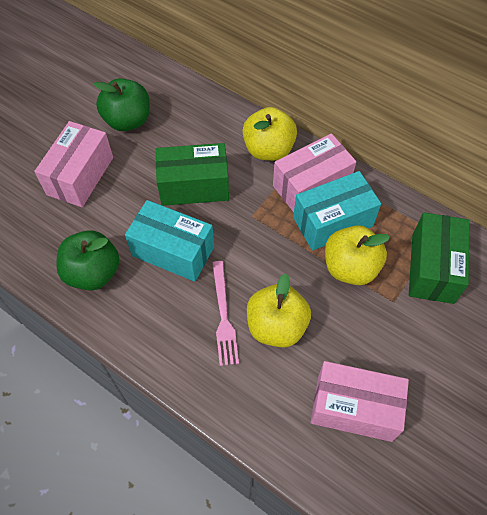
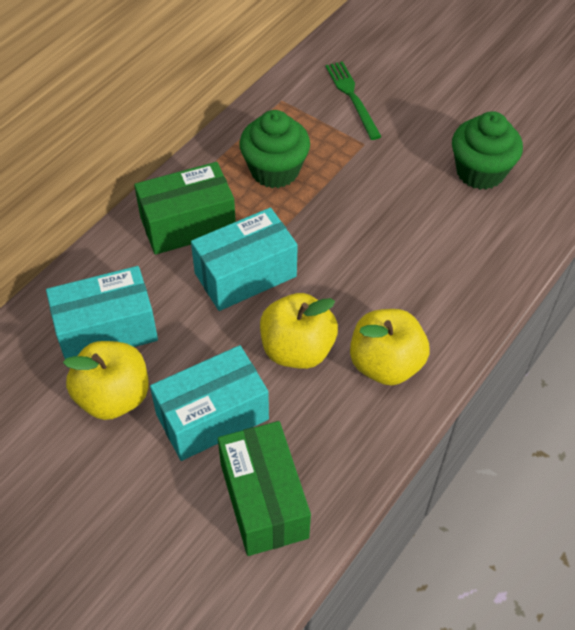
green apple: 2 -> 0
green cupcake: 0 -> 2
green fork: 0 -> 1
pink box: 3 -> 0
pink fork: 1 -> 0
turquoise box: 2 -> 3

